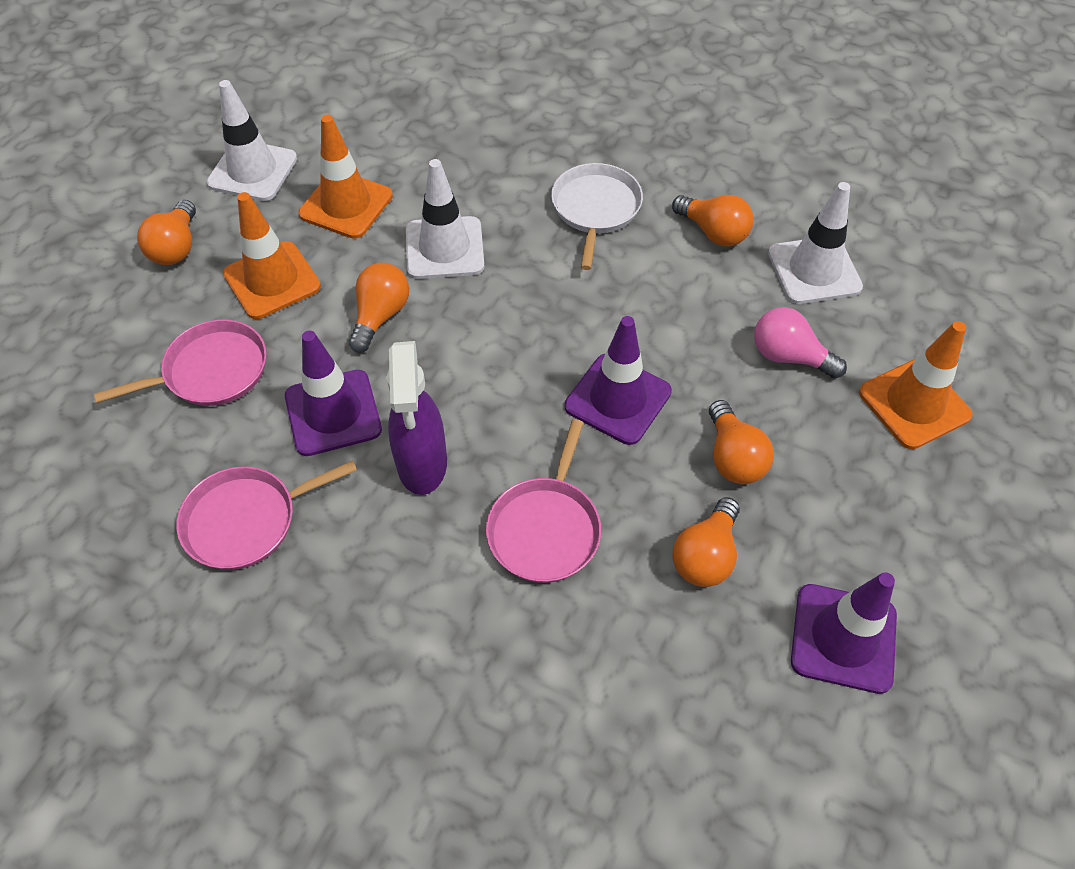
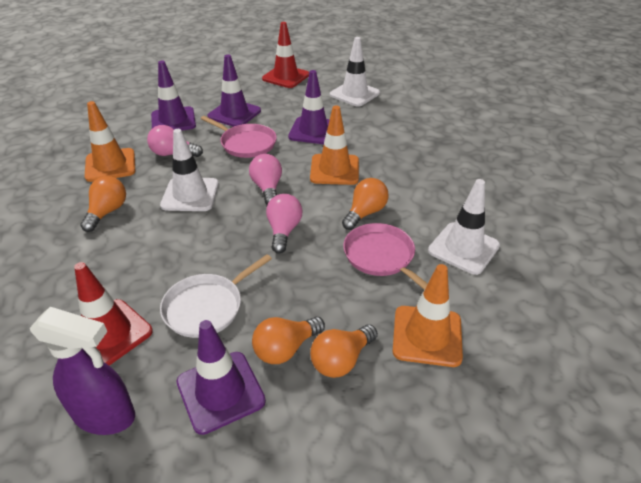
orange light bulb: 5 -> 4
pink light bulb: 1 -> 3
pink pan: 3 -> 2
purple traffic cone: 3 -> 4
red traffic cone: 0 -> 2

